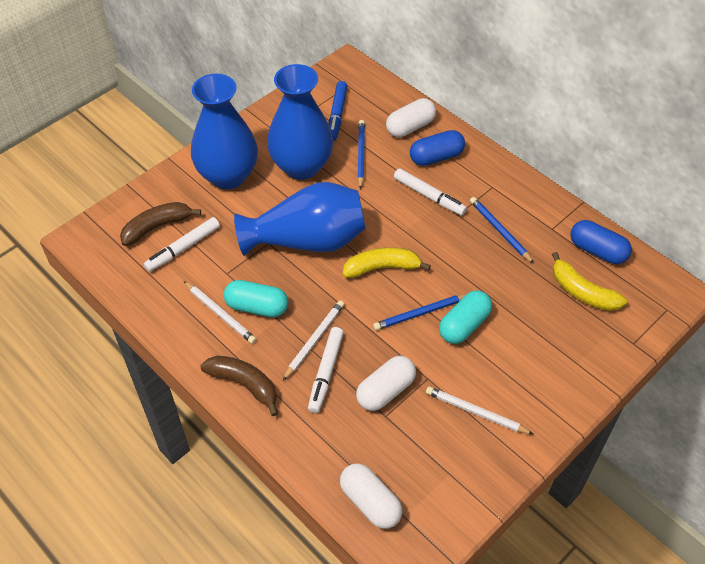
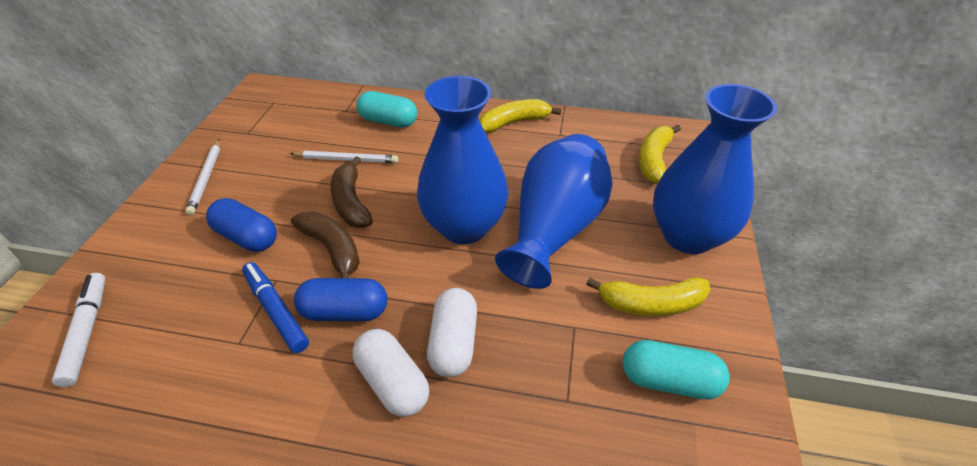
blue pencil: 3 -> 0
white capsule: 3 -> 2
white marker: 3 -> 1
white pencil: 3 -> 2
yellow banana: 2 -> 3

